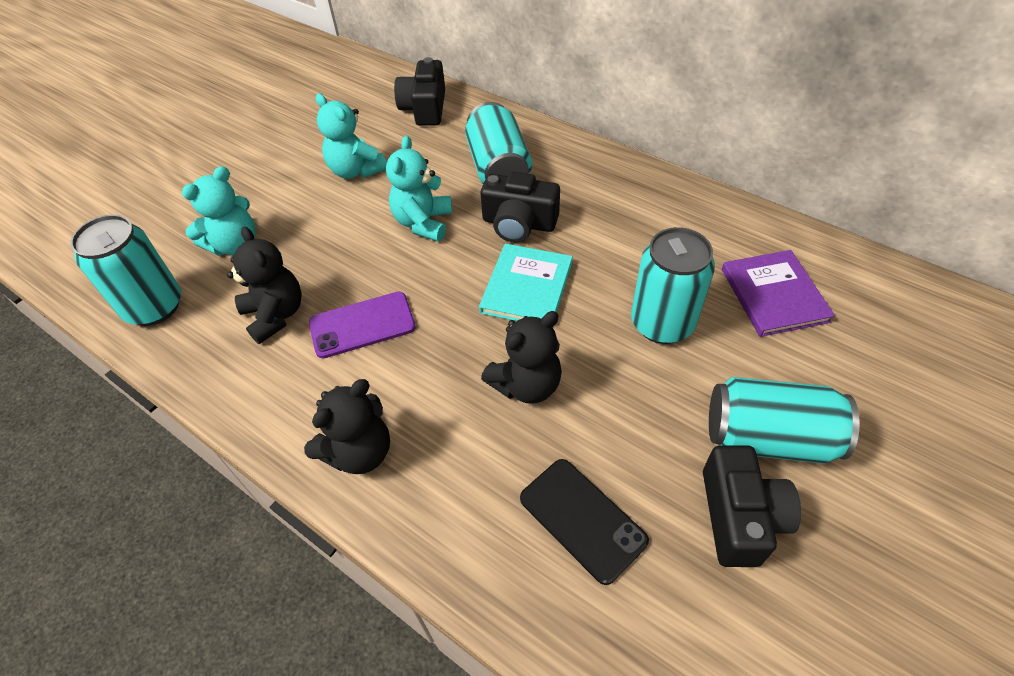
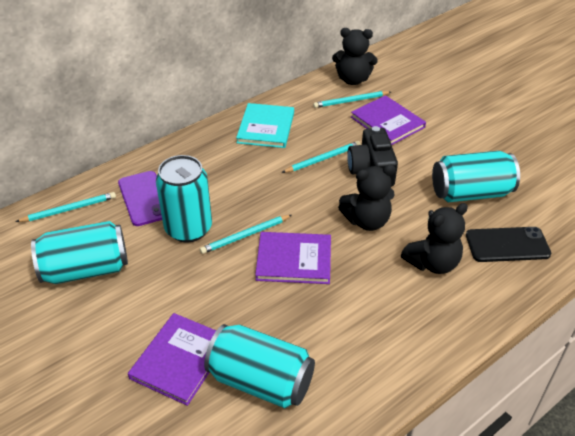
black camera: 3 -> 1
purple book: 1 -> 3
turquoise pencil: 0 -> 4
turquoise teddy bear: 3 -> 0

